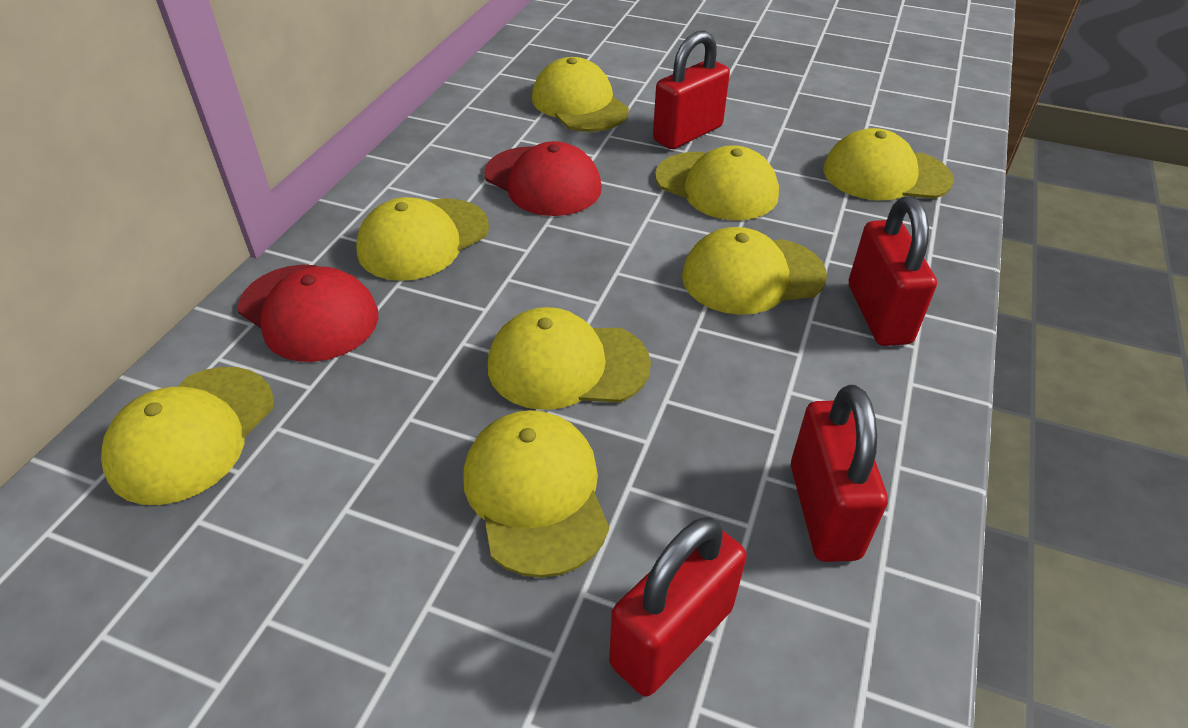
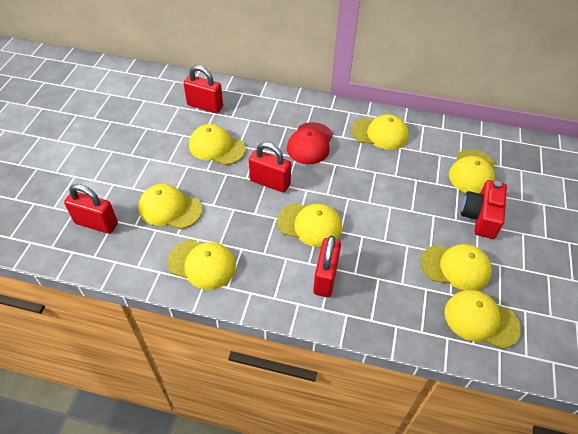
red camera: 0 -> 1
red cap: 2 -> 1

